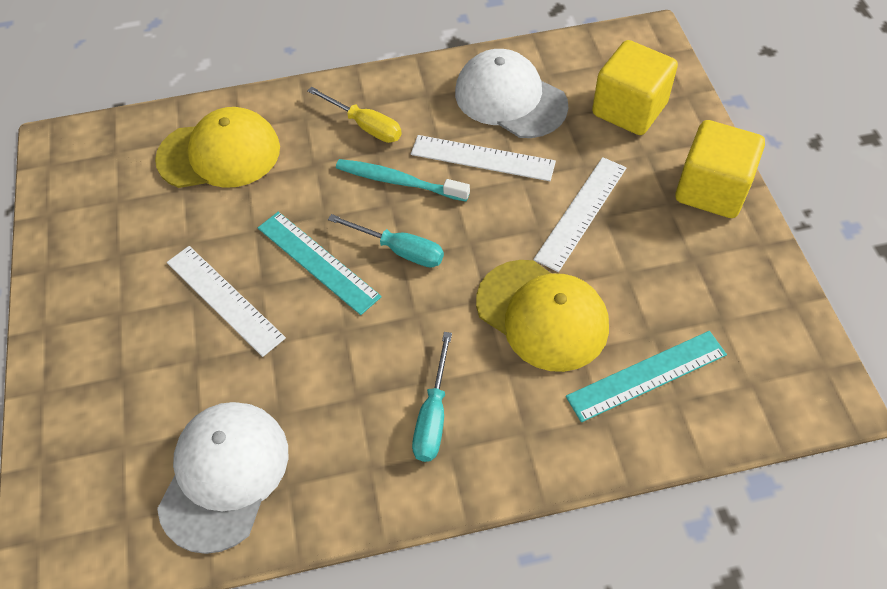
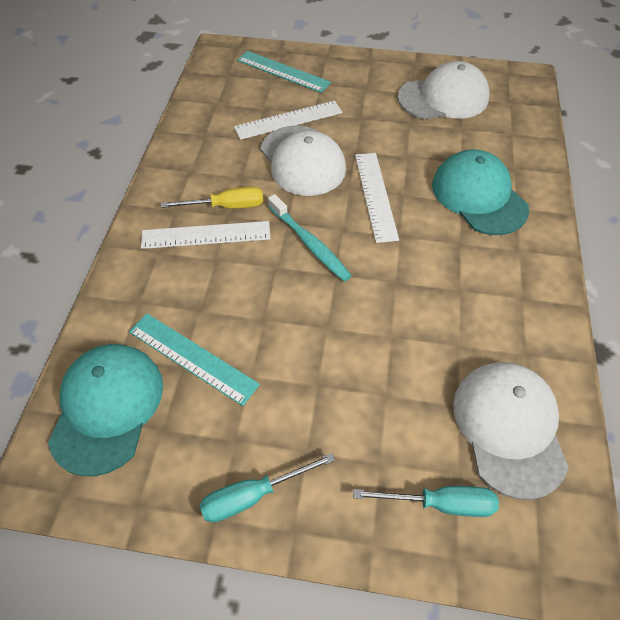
turquoise cap: 0 -> 2
white cap: 2 -> 3
yellow cap: 2 -> 0
yellow cube: 2 -> 0

